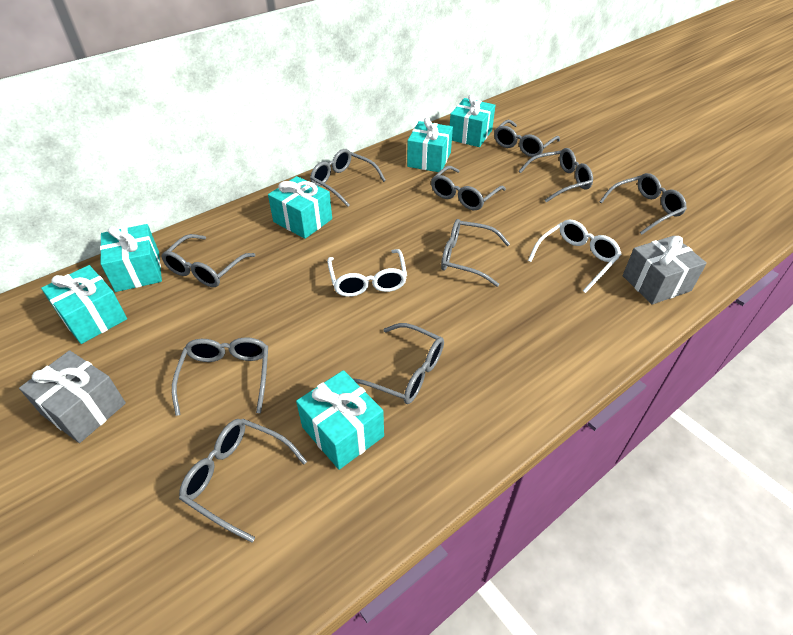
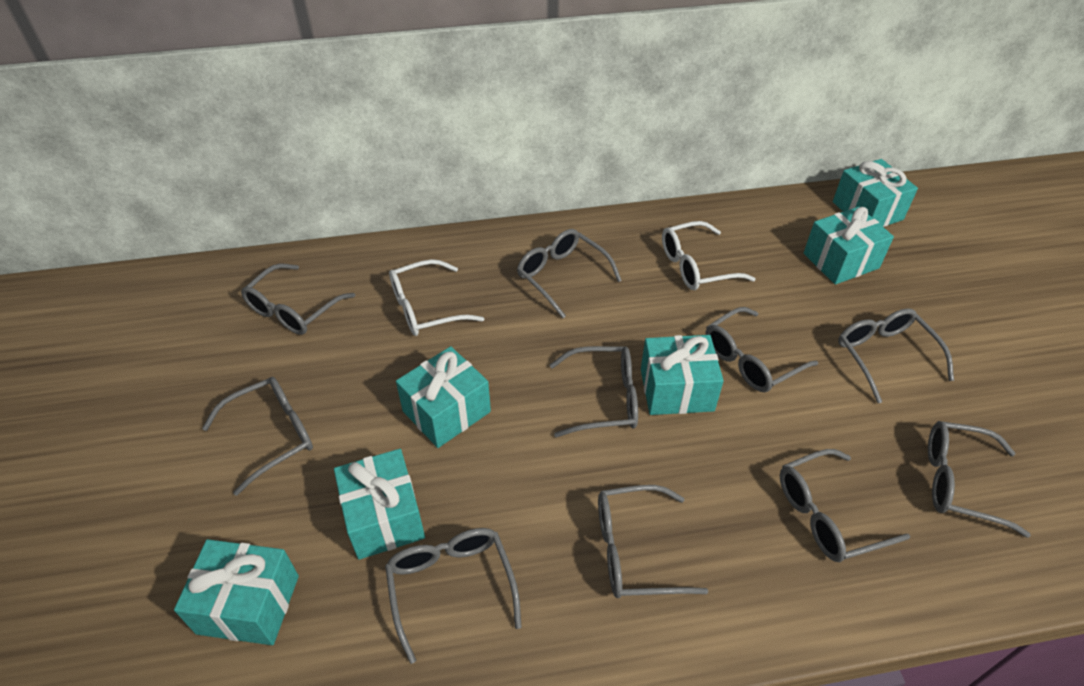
grey gift: 2 -> 0

